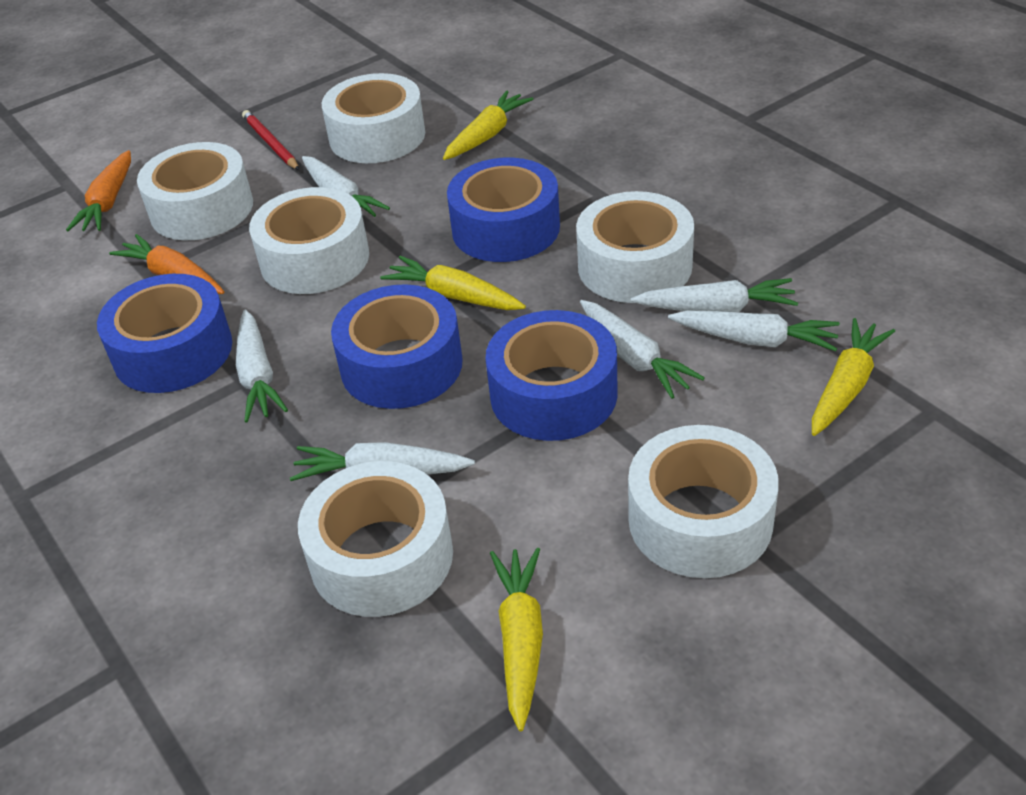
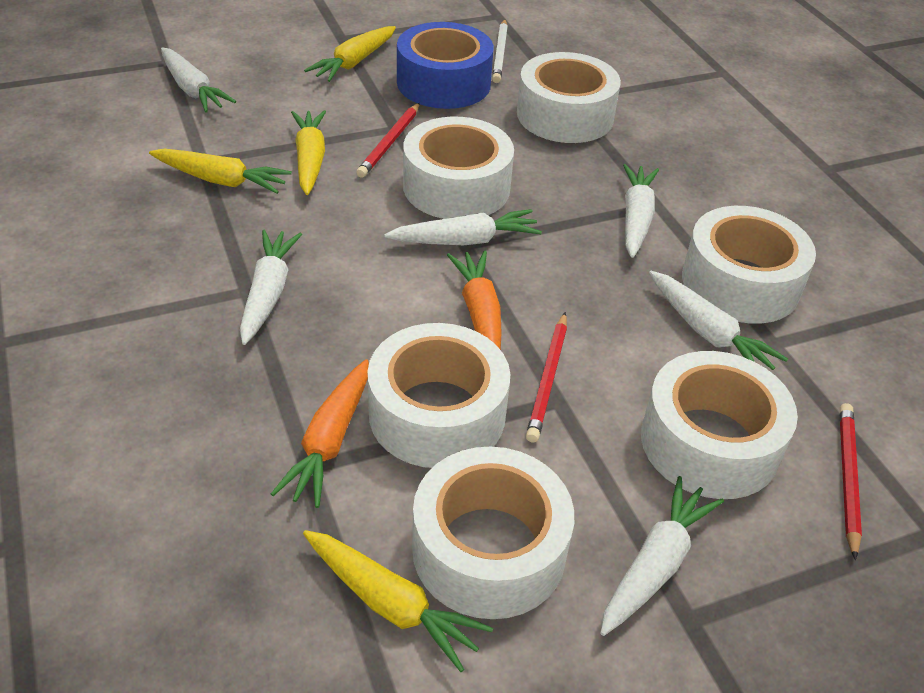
blue tape: 4 -> 1
red pencil: 1 -> 3
white pencil: 0 -> 1

